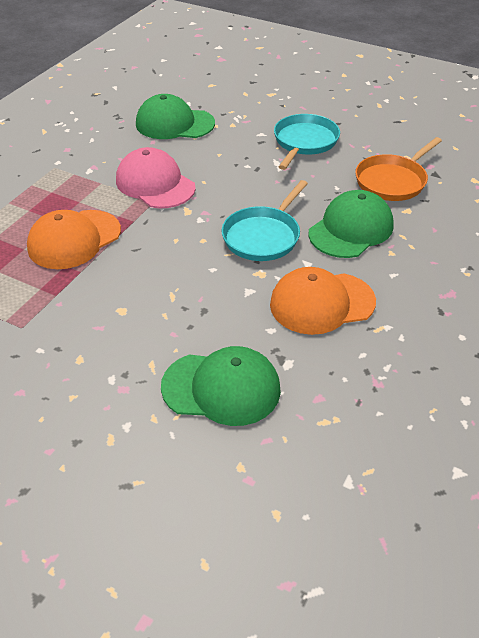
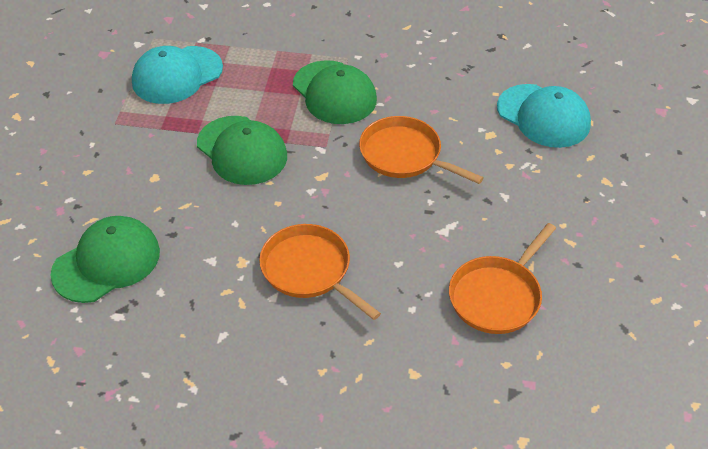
orange cap: 2 -> 0
orange pan: 1 -> 3
pink cap: 1 -> 0
turquoise cap: 0 -> 2
turquoise pan: 2 -> 0

